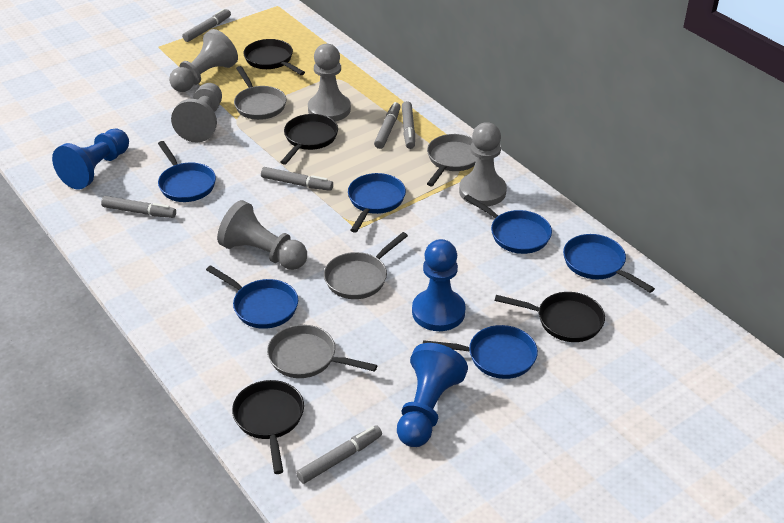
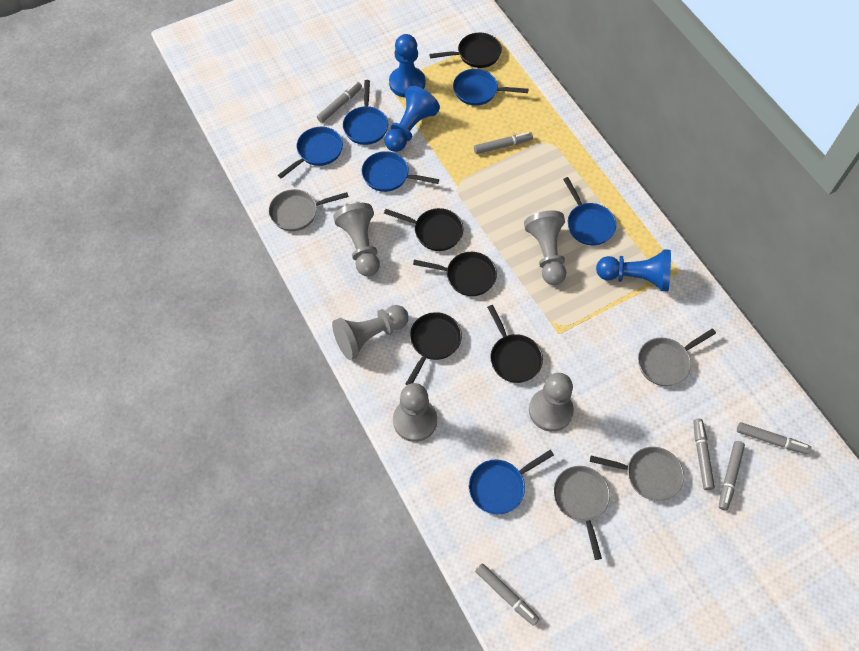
black pan: 4 -> 5

